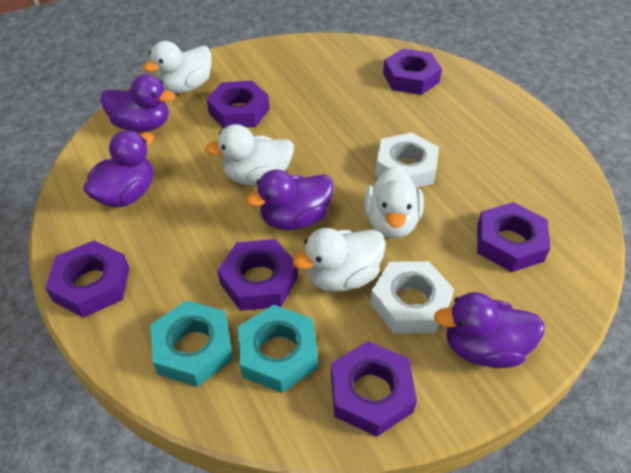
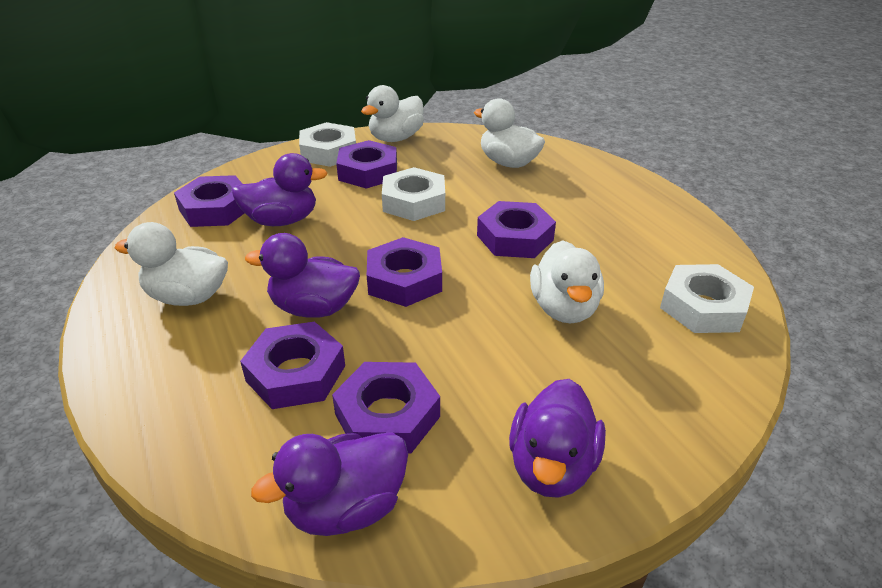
turquoise nut: 2 -> 0
white nut: 2 -> 3

